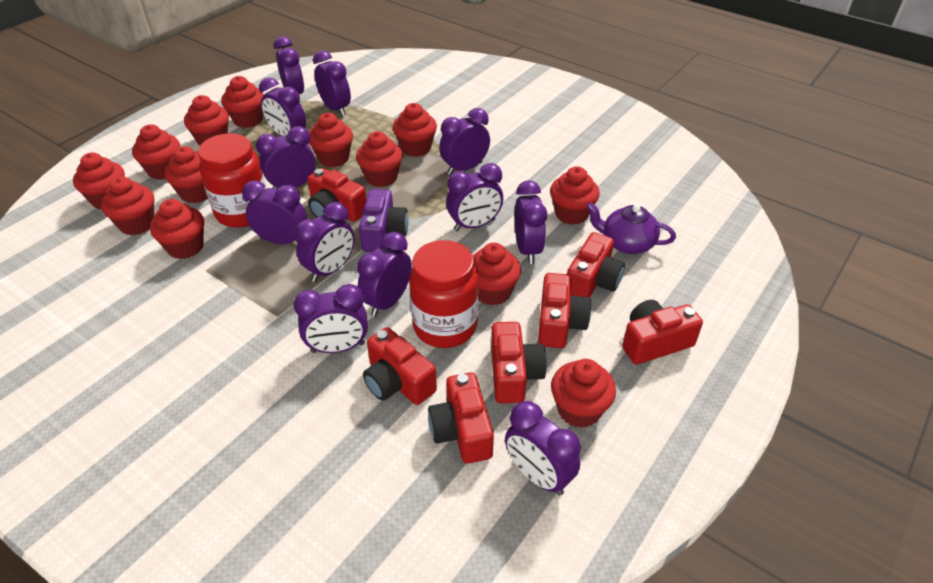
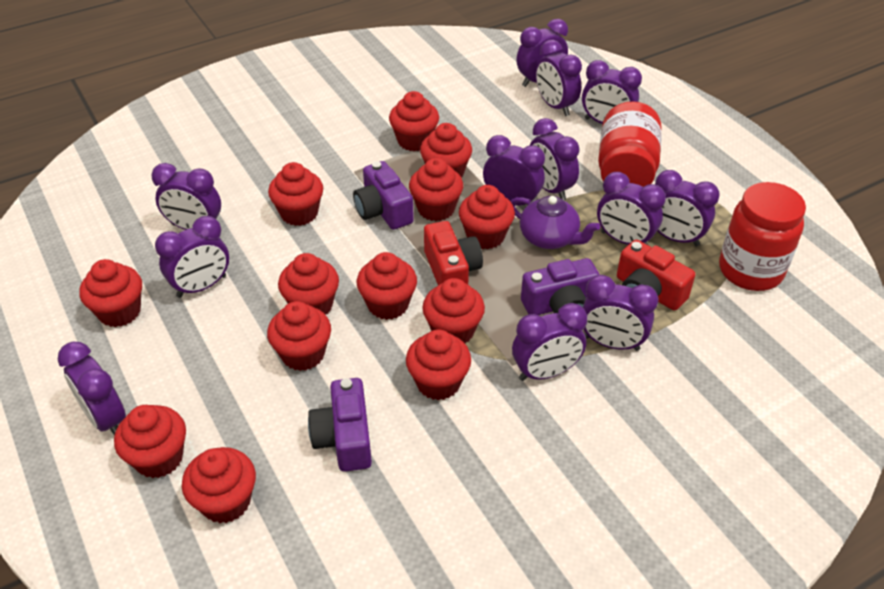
purple camera: 1 -> 3
red camera: 7 -> 2

